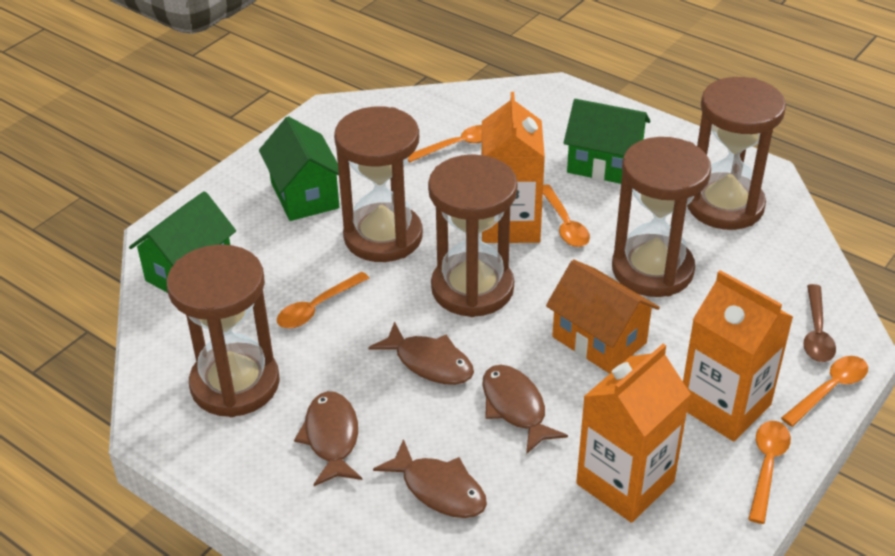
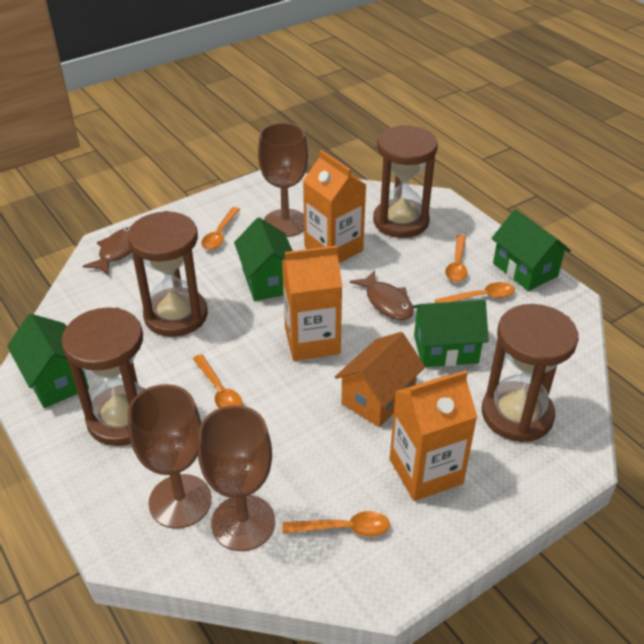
brown fish: 4 -> 2
brown goblet: 0 -> 3
brown hourglass: 5 -> 4
brown spoon: 1 -> 0
green house: 3 -> 4

